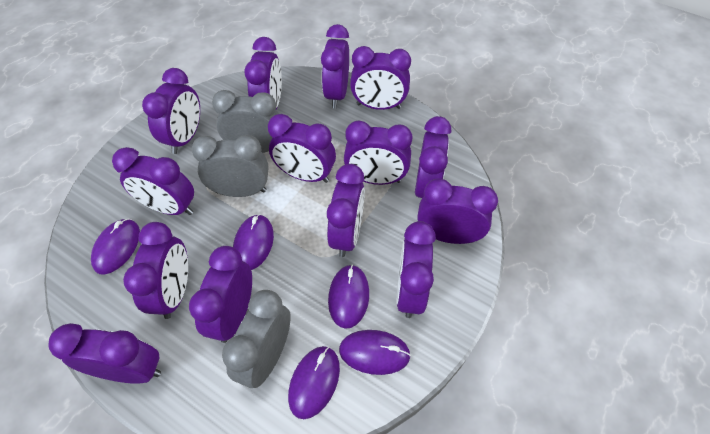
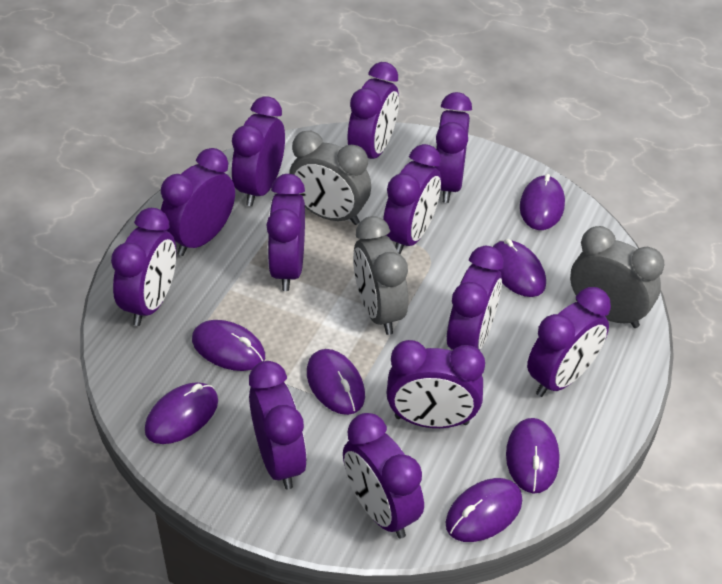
purple clock: 14 -> 12
purple mouse: 5 -> 7

